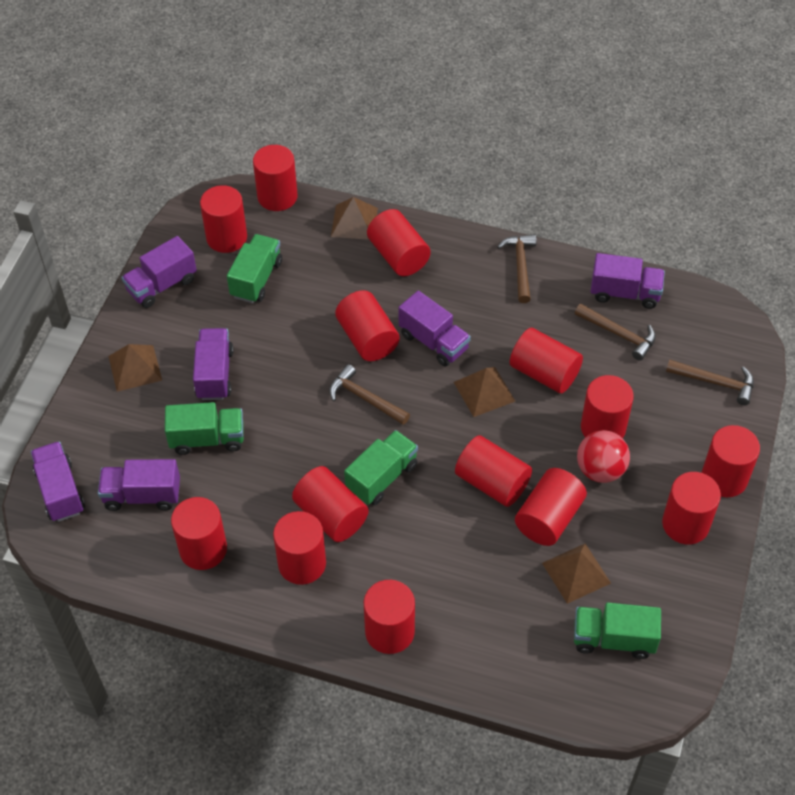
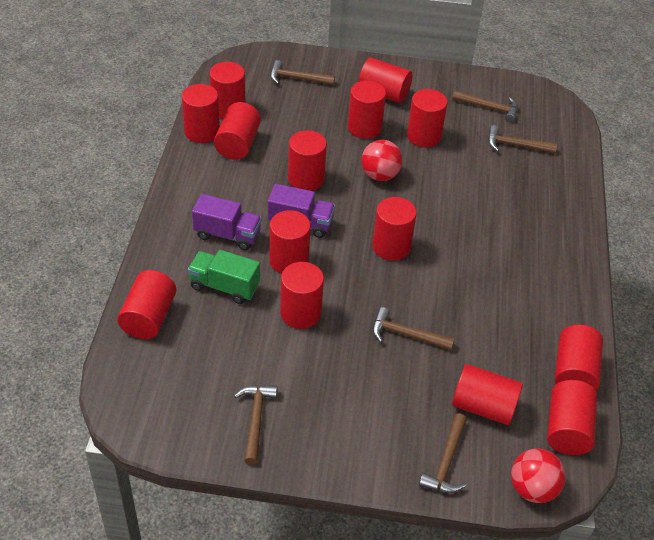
brown hammer: 4 -> 6
brown pyramid: 4 -> 0
green truck: 4 -> 1
purple truck: 6 -> 2
red ball: 1 -> 2

